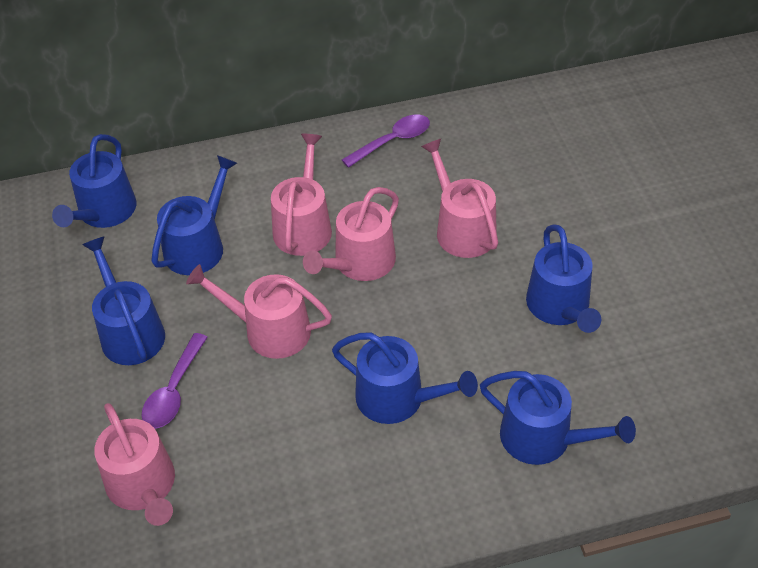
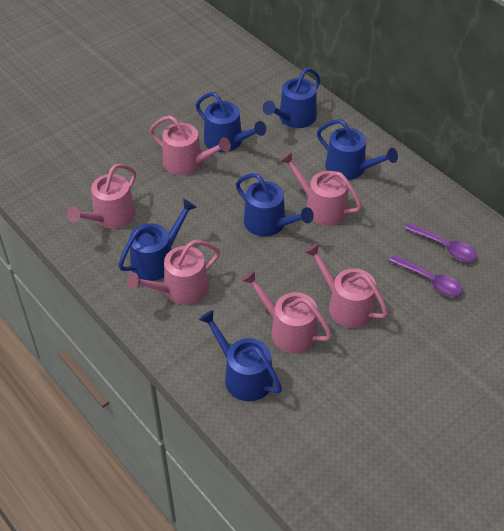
pink watering can: 5 -> 6

